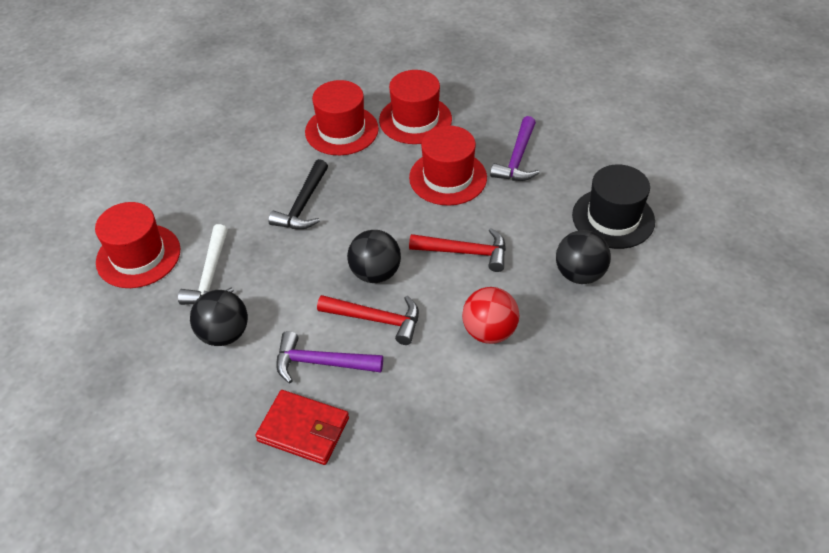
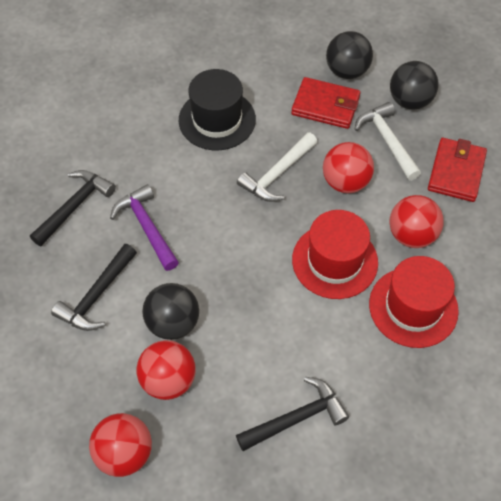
black hammer: 1 -> 3
purple hammer: 2 -> 1
red ball: 1 -> 4
red hammer: 2 -> 0
red hat: 4 -> 2
red wallet: 1 -> 2
white hammer: 1 -> 2

